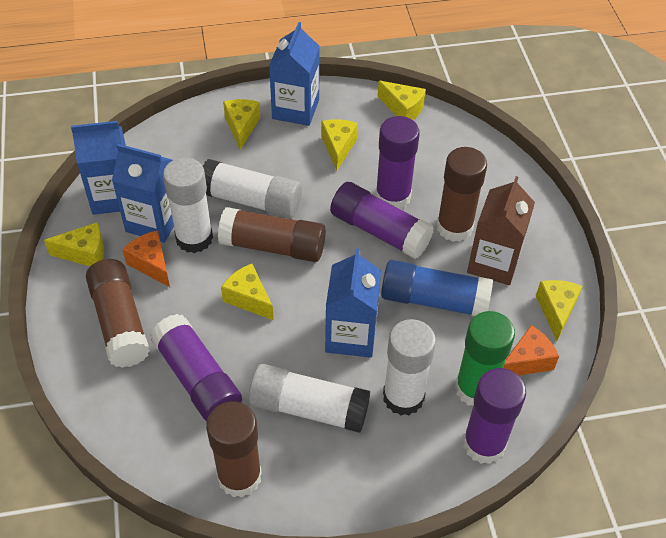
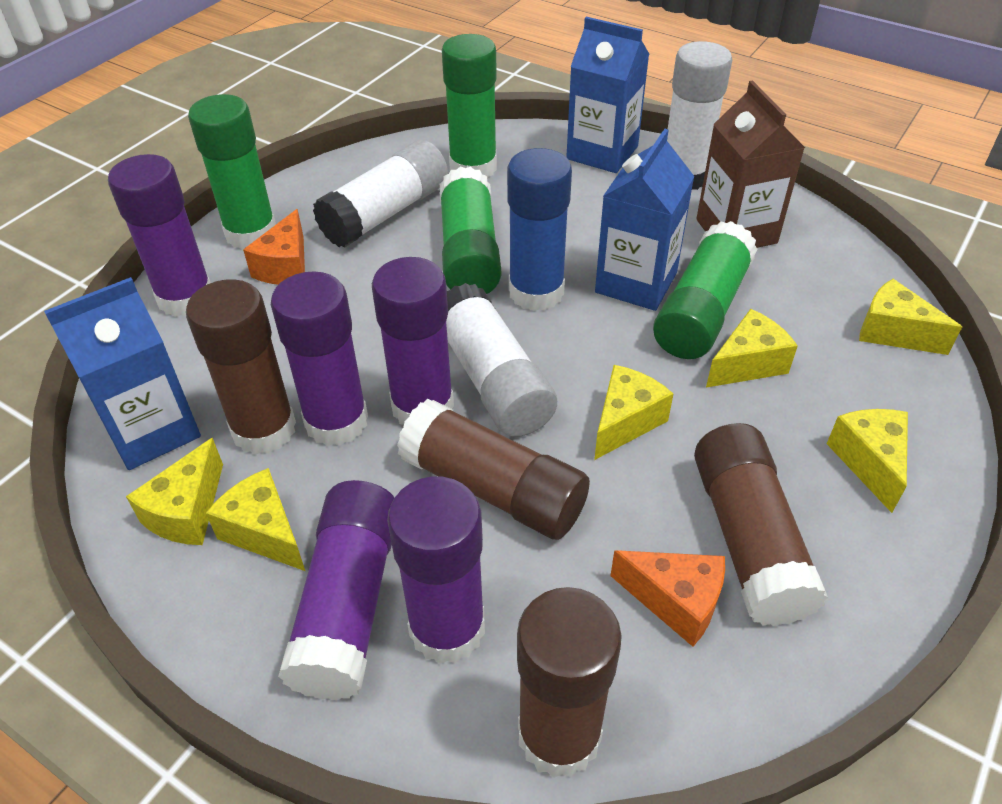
blue carton: 4 -> 3
green glue stick: 1 -> 4
purple glue stick: 4 -> 5
white glue stick: 4 -> 3

